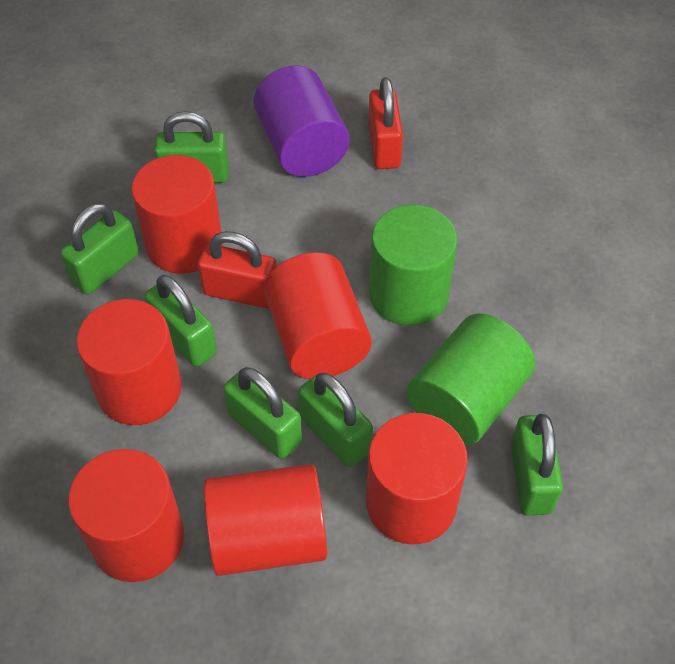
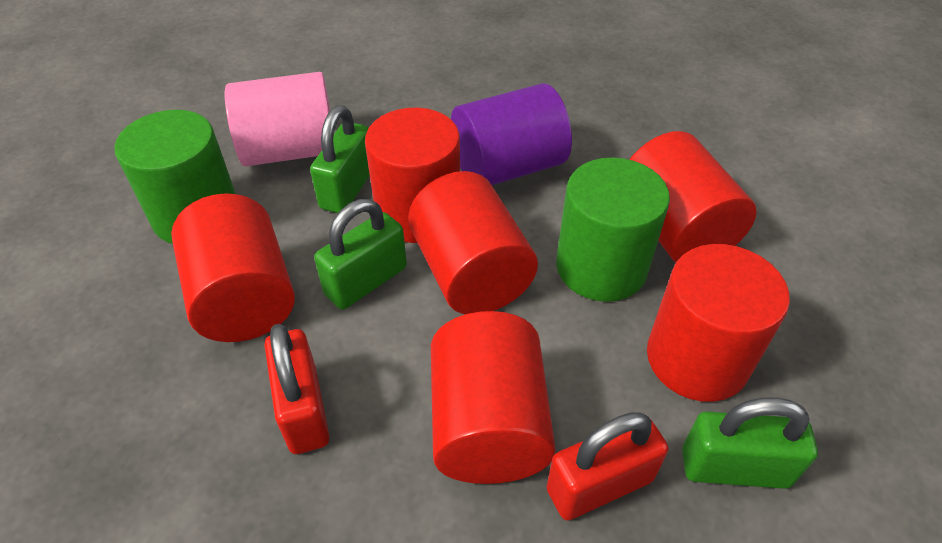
green padlock: 6 -> 3
pink cylinder: 0 -> 1

